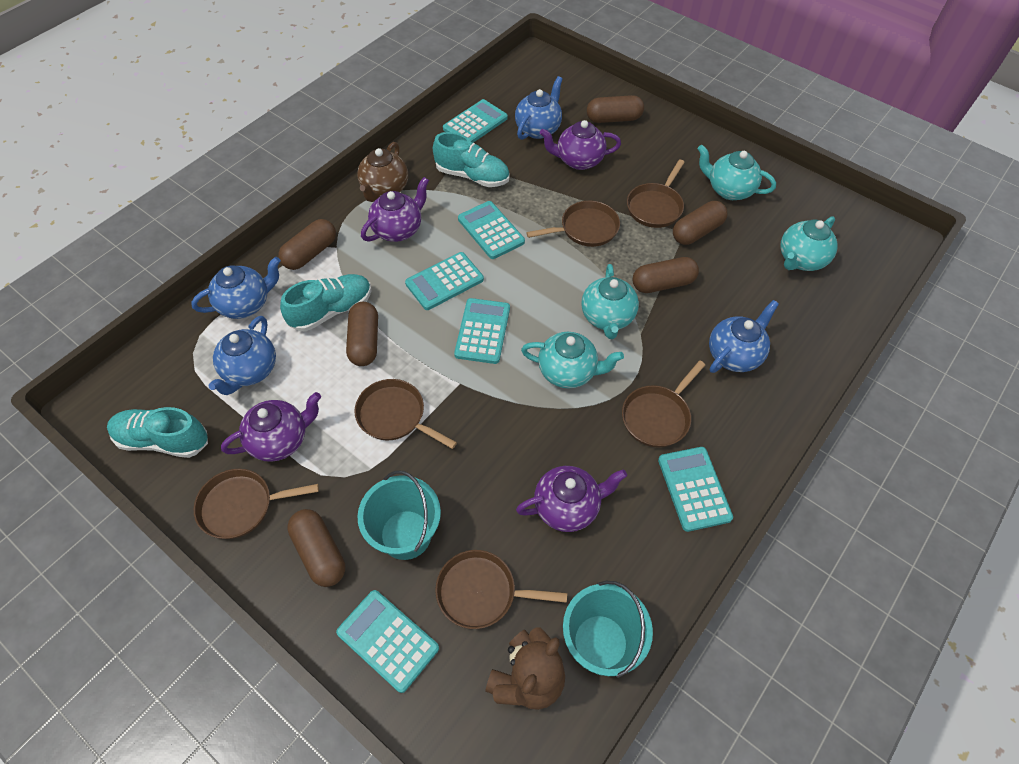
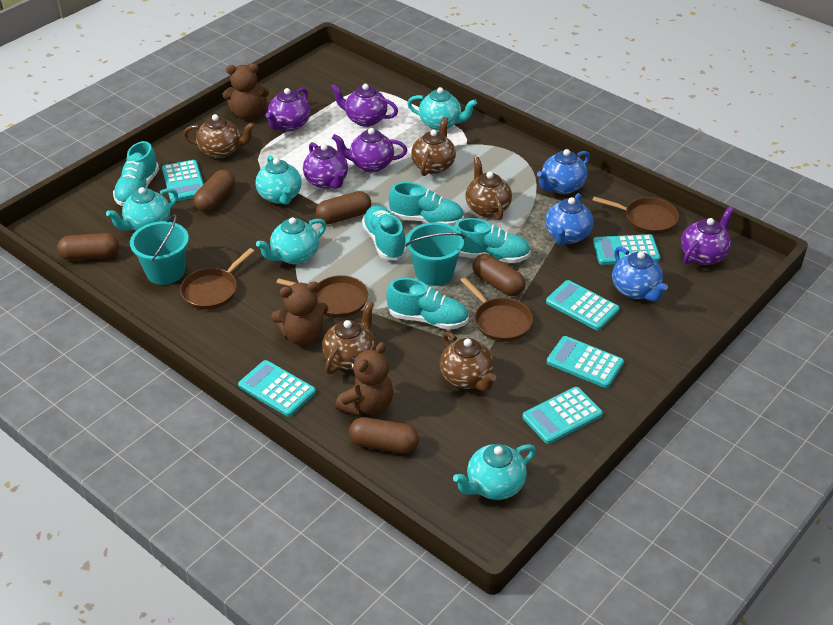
blue teapot: 4 -> 3
brown capsule: 6 -> 5
brown pan: 6 -> 4
brown teapot: 1 -> 5
brown teddy bear: 1 -> 3
purple teapot: 4 -> 5
turquoise shoe: 3 -> 5
turquoise teapot: 4 -> 5

